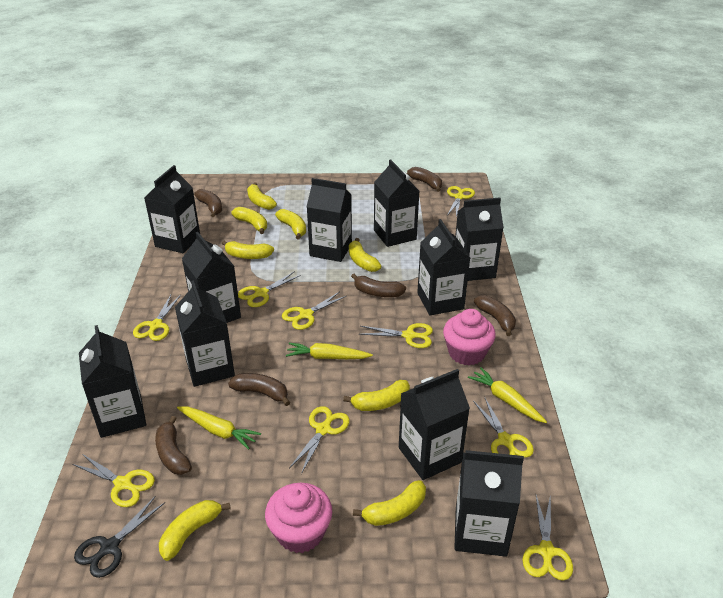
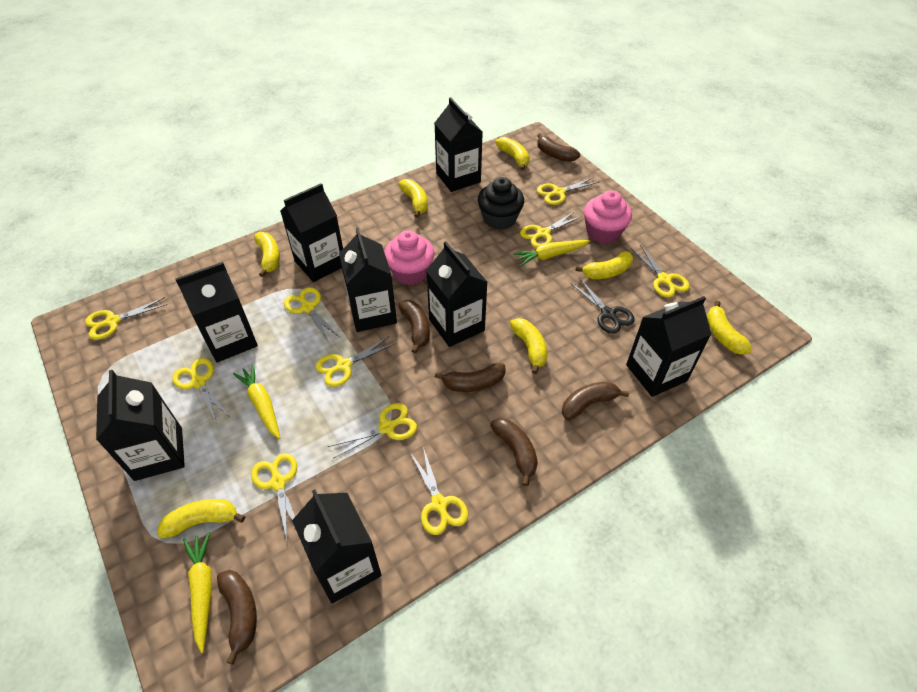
black carton: 10 -> 8
black cupcake: 0 -> 1
yellow banana: 8 -> 7
yellow scissors: 9 -> 10

